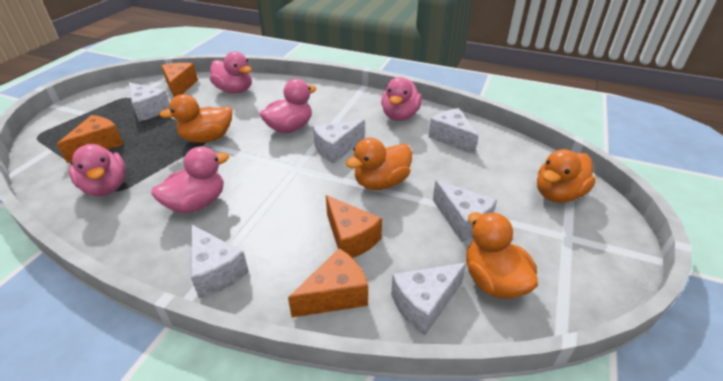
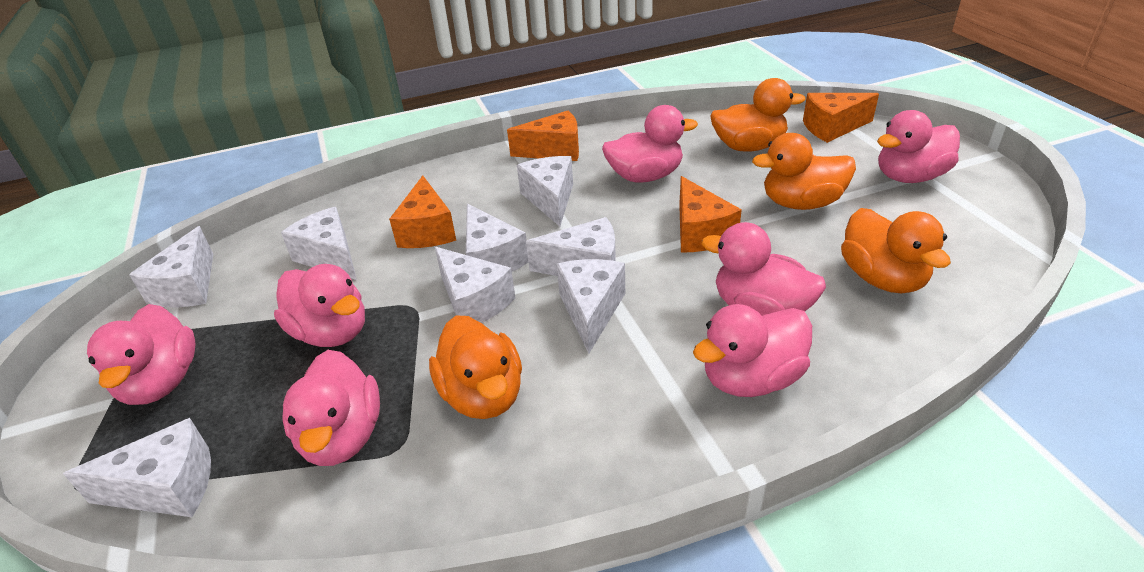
pink duck: 5 -> 7
white cheese: 6 -> 8

